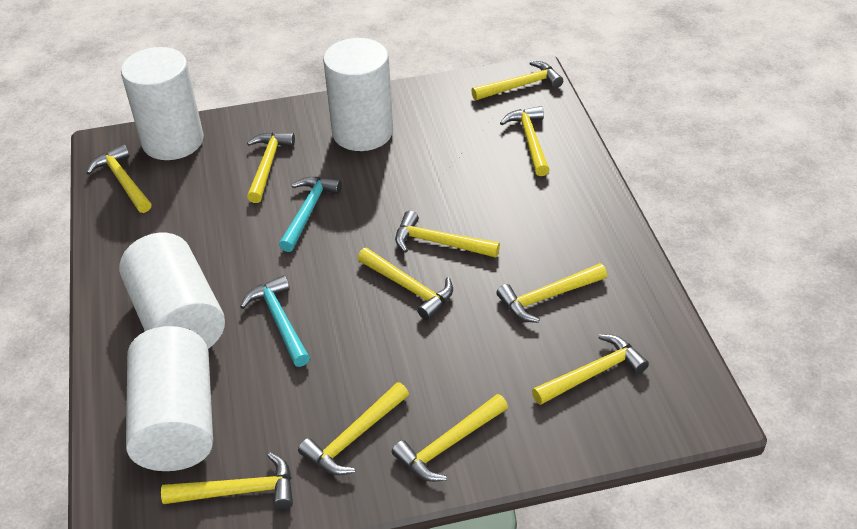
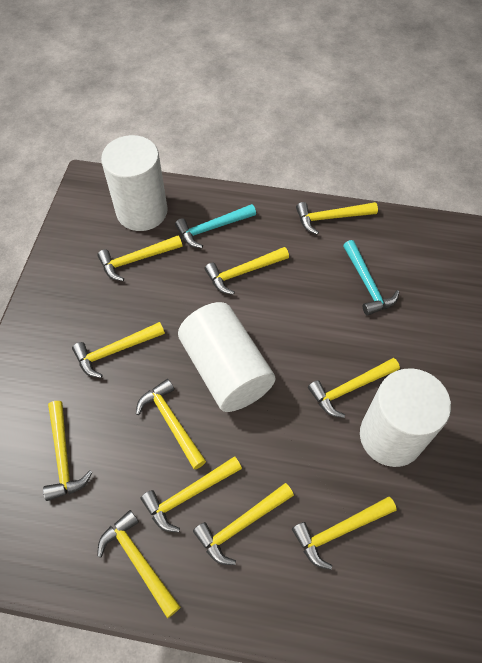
white cylinder: 4 -> 3

